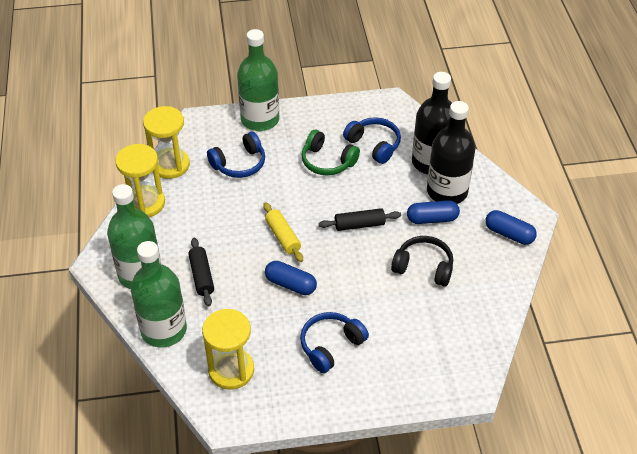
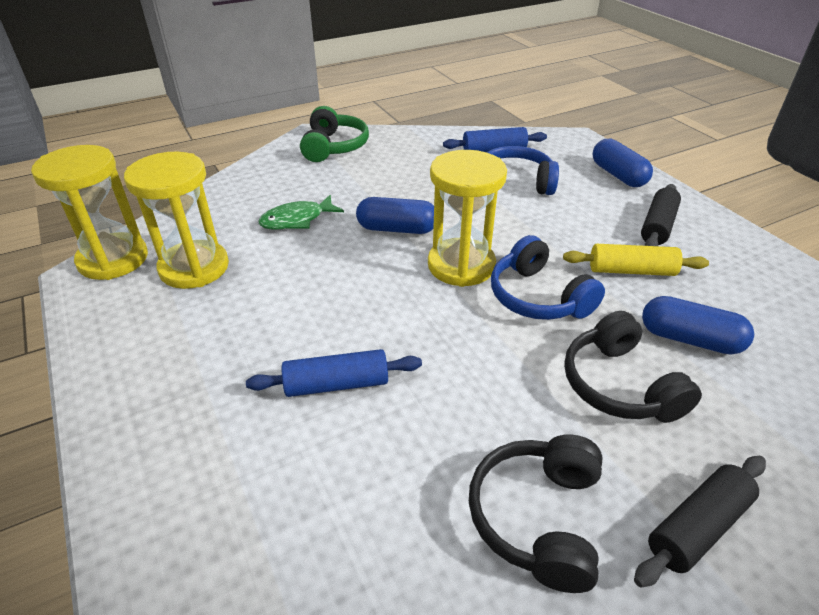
black bottle: 2 -> 0
black headphones: 1 -> 2
blue headphones: 3 -> 2
blue rolling pin: 0 -> 2
green bottle: 3 -> 0
green fish: 0 -> 1

